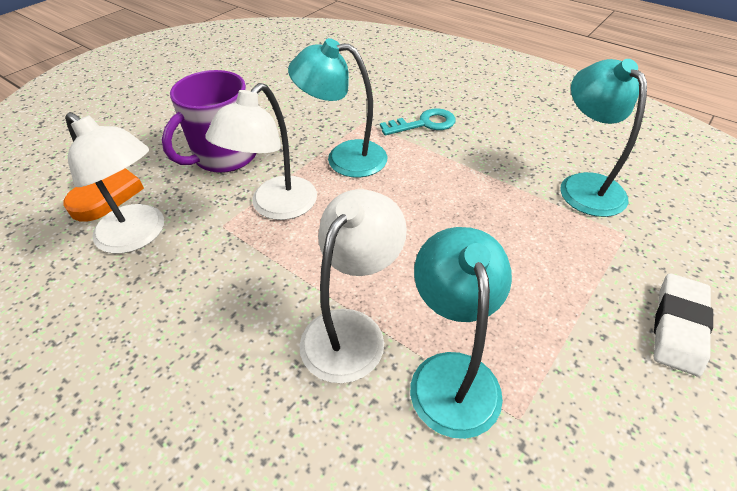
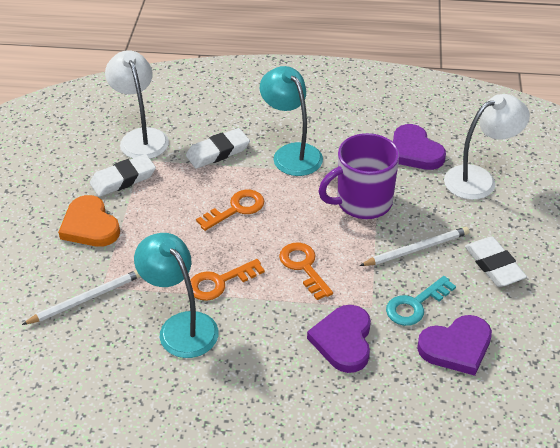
orange key: 0 -> 3
purple heart: 0 -> 3
turquoise lamp: 3 -> 2
white eraser: 1 -> 3
white lamp: 3 -> 2
white pencil: 0 -> 2

